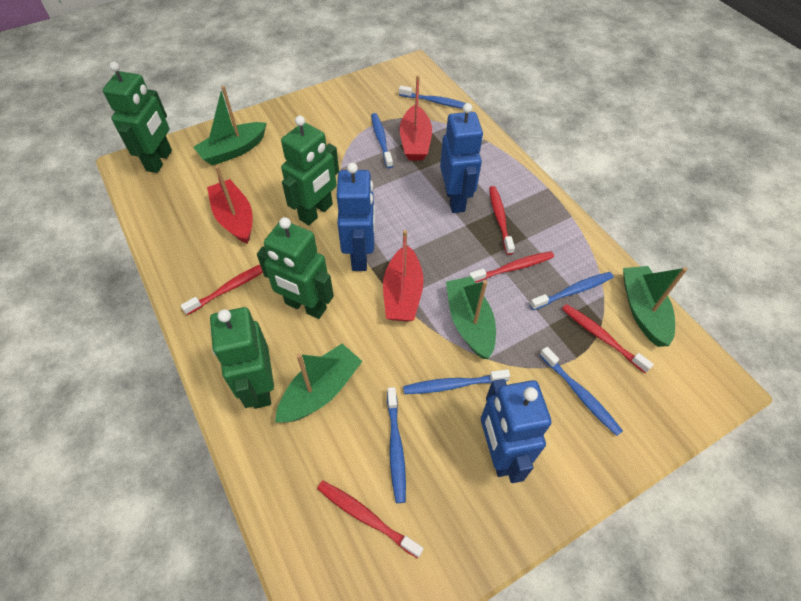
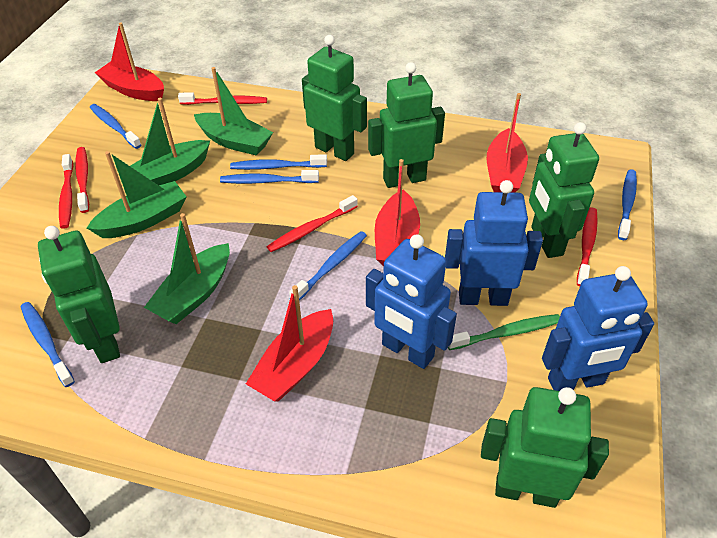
green robot: 4 -> 5
green toothbrush: 0 -> 1
red boat: 3 -> 4

